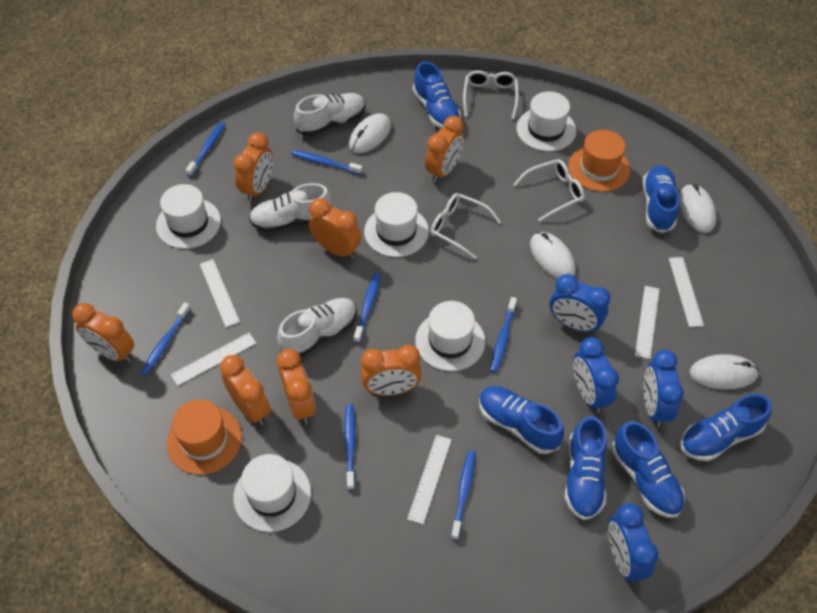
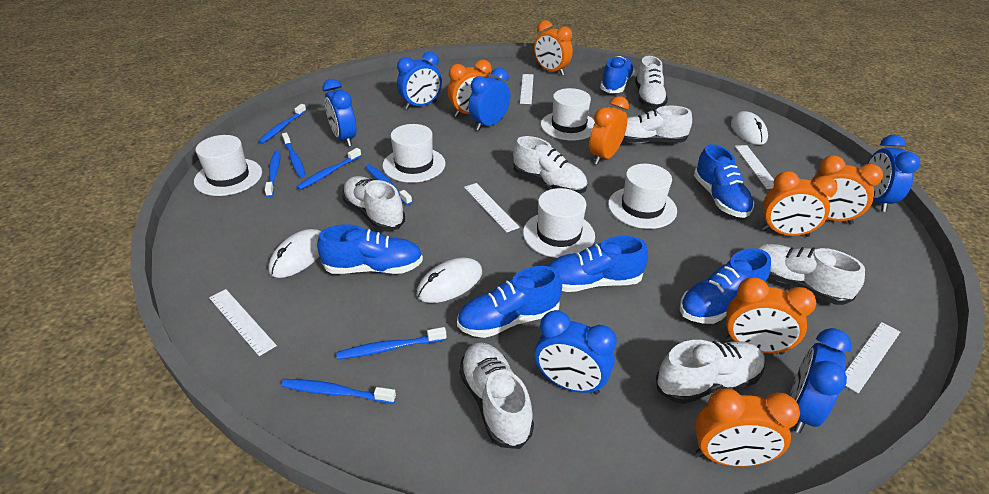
blue clock: 4 -> 6
orange hat: 2 -> 0
white glasses: 3 -> 0
white mouse: 4 -> 3
white shoe: 3 -> 7

